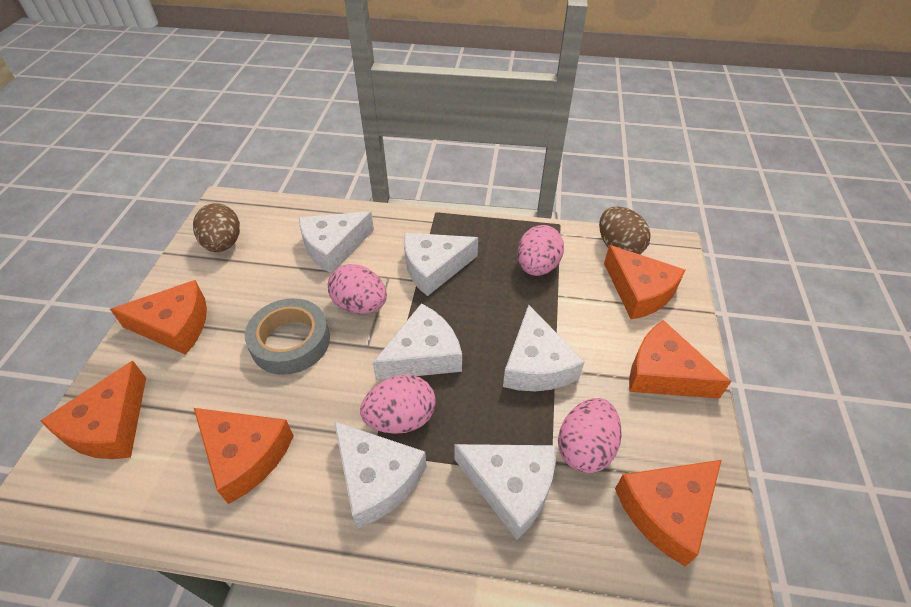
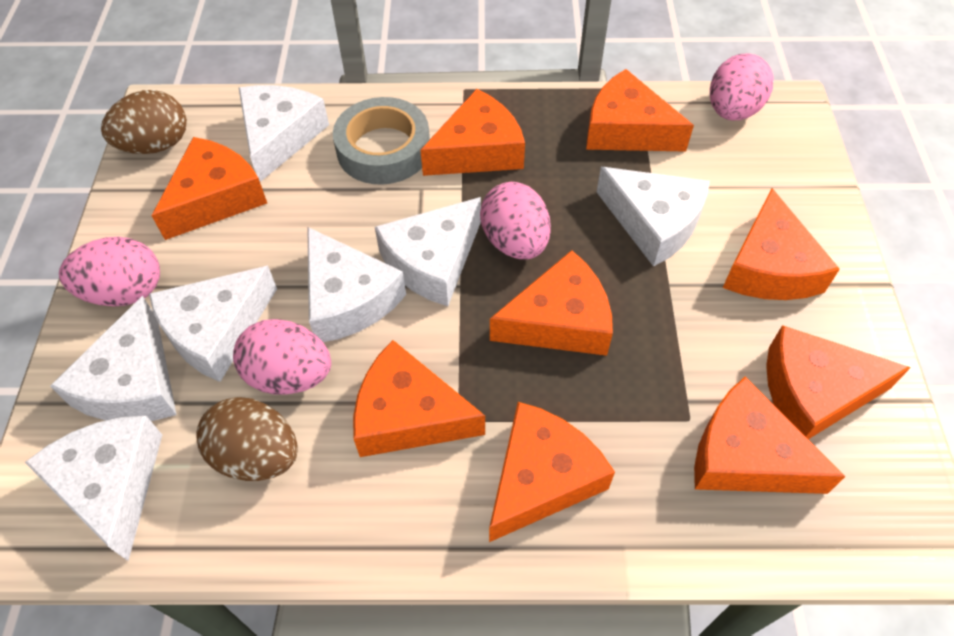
orange cheese: 6 -> 9
white cheese: 6 -> 7

